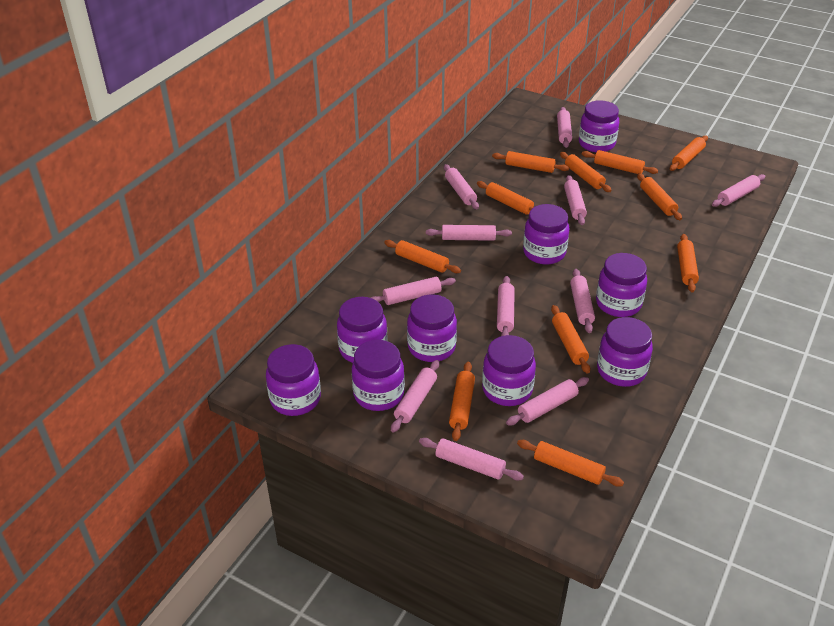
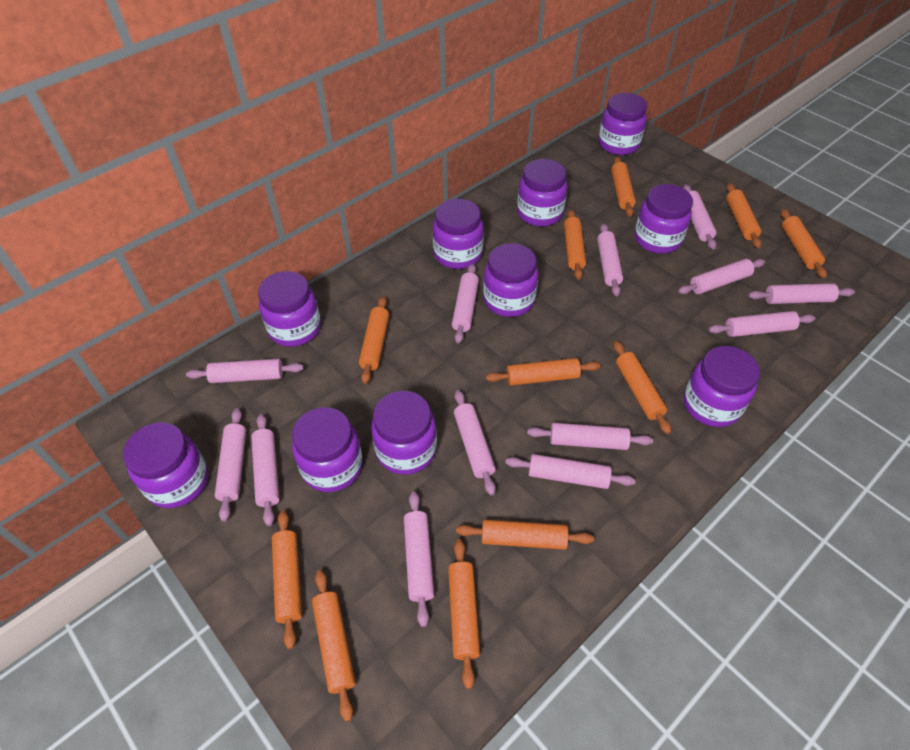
pink rolling pin: 11 -> 13
purple jar: 9 -> 10

